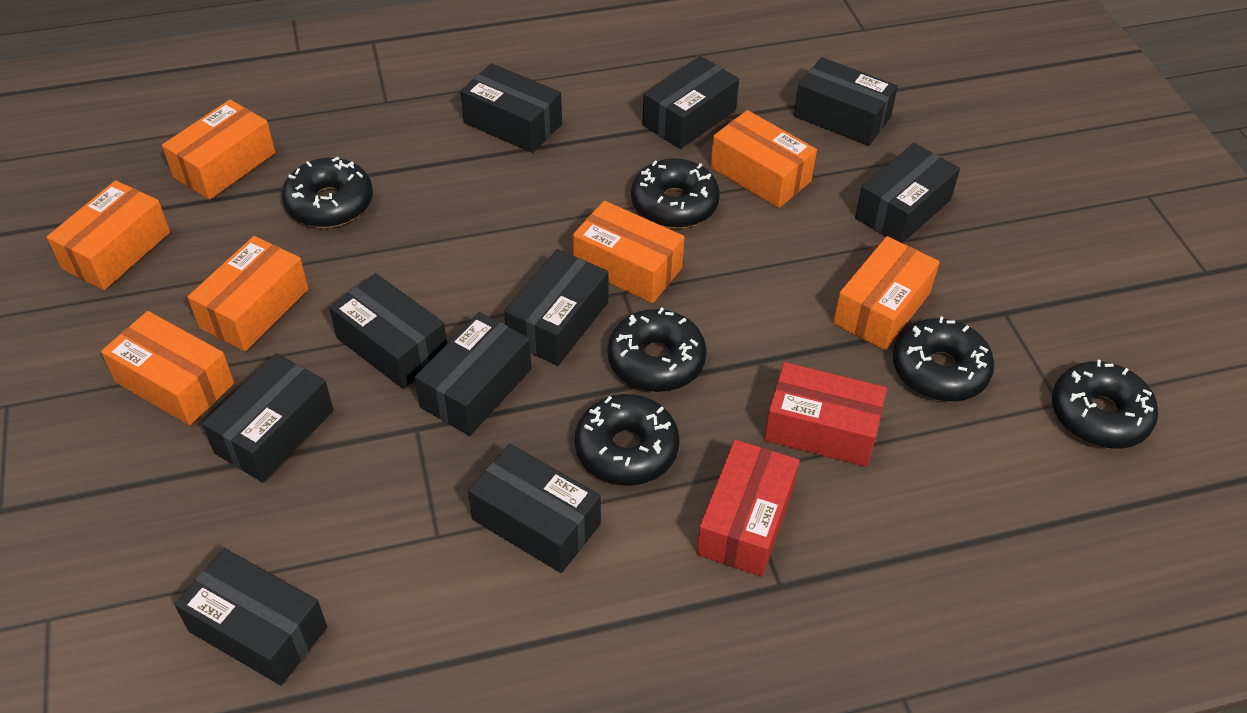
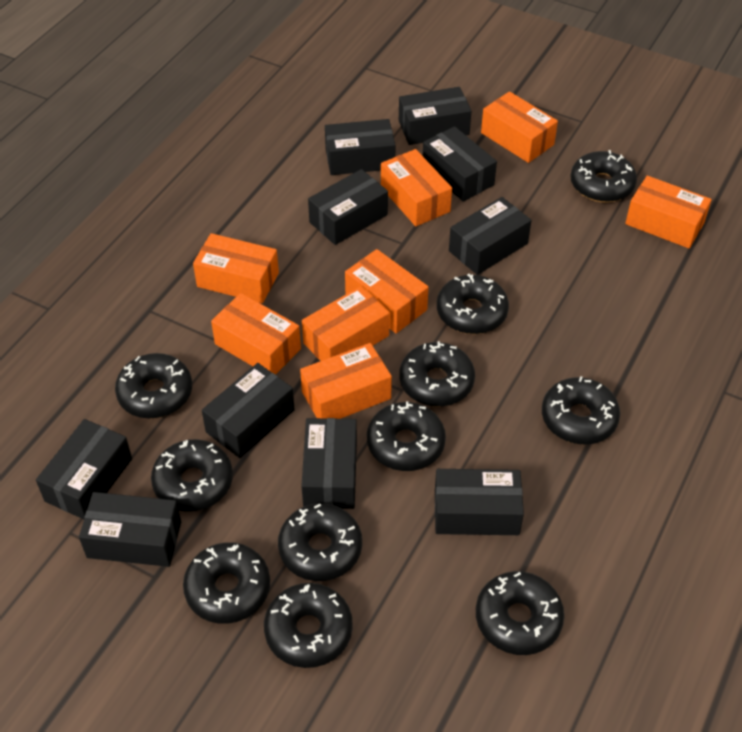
black donut: 6 -> 11
orange box: 7 -> 8
red box: 2 -> 0

